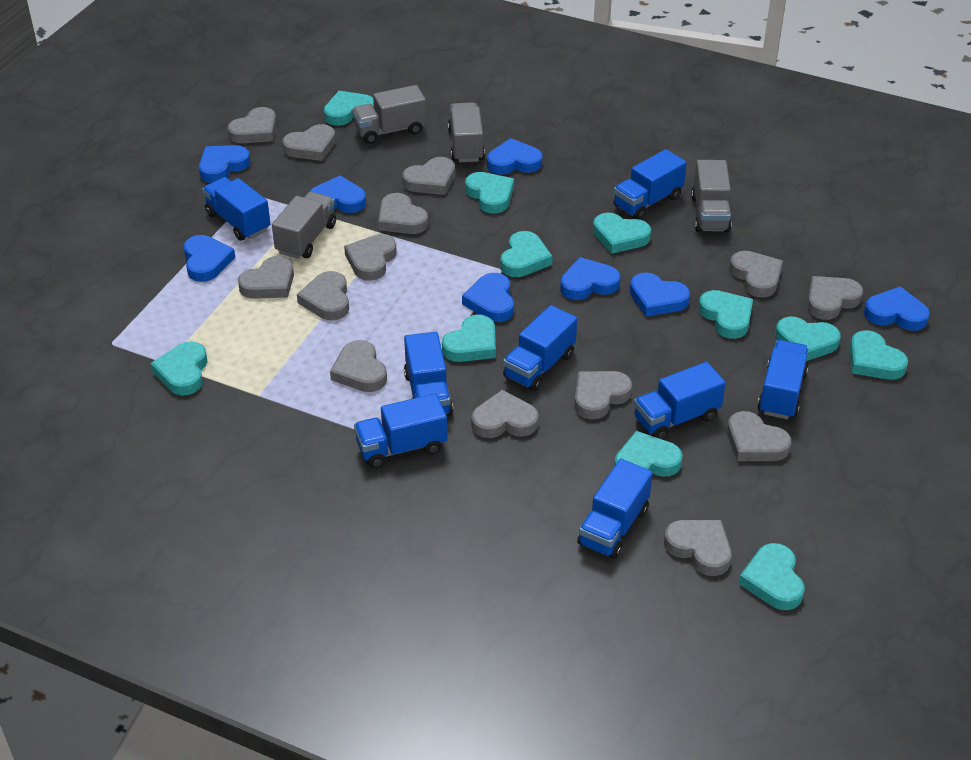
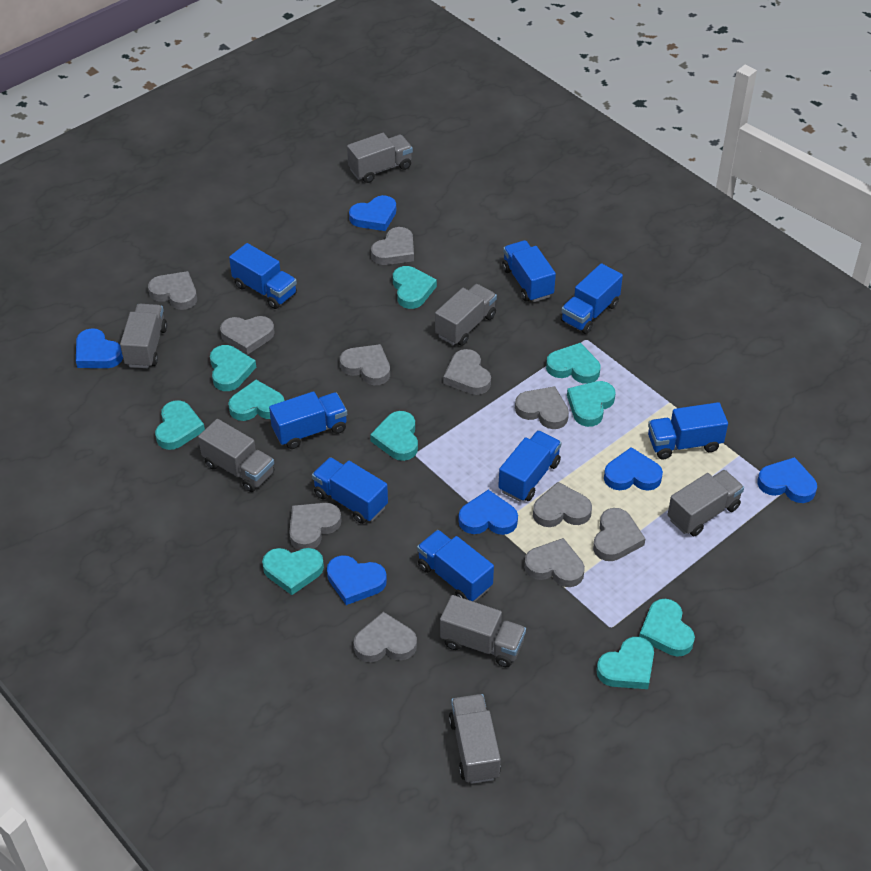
blue heart: 8 -> 6
grey heart: 14 -> 11
grey truck: 4 -> 7
turquoise heart: 11 -> 10

